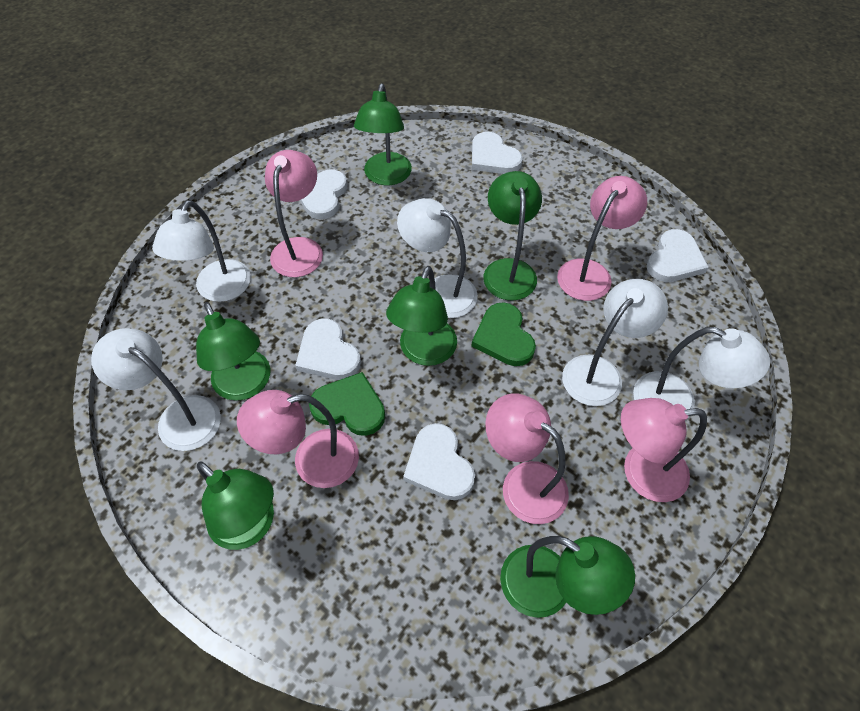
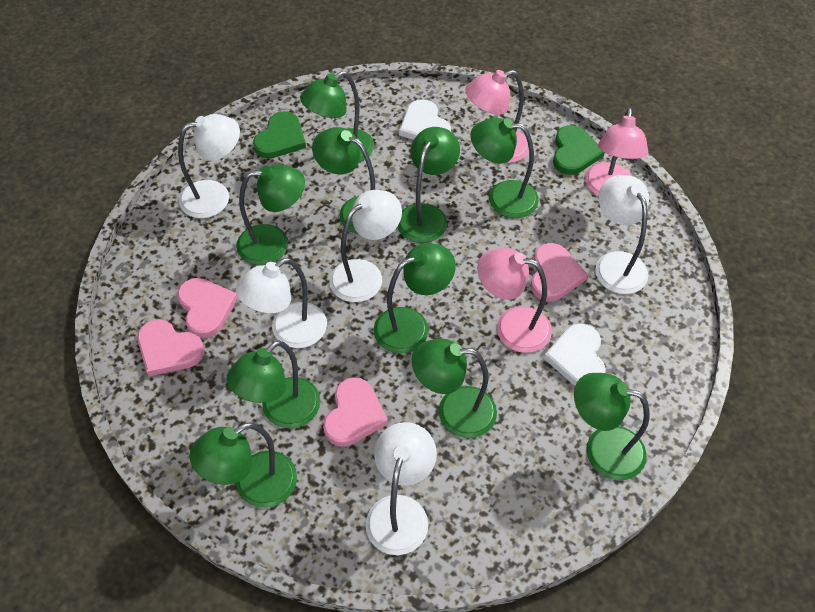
green lamp: 6 -> 10
pink heart: 0 -> 4
pink lamp: 5 -> 3
white heart: 5 -> 2

